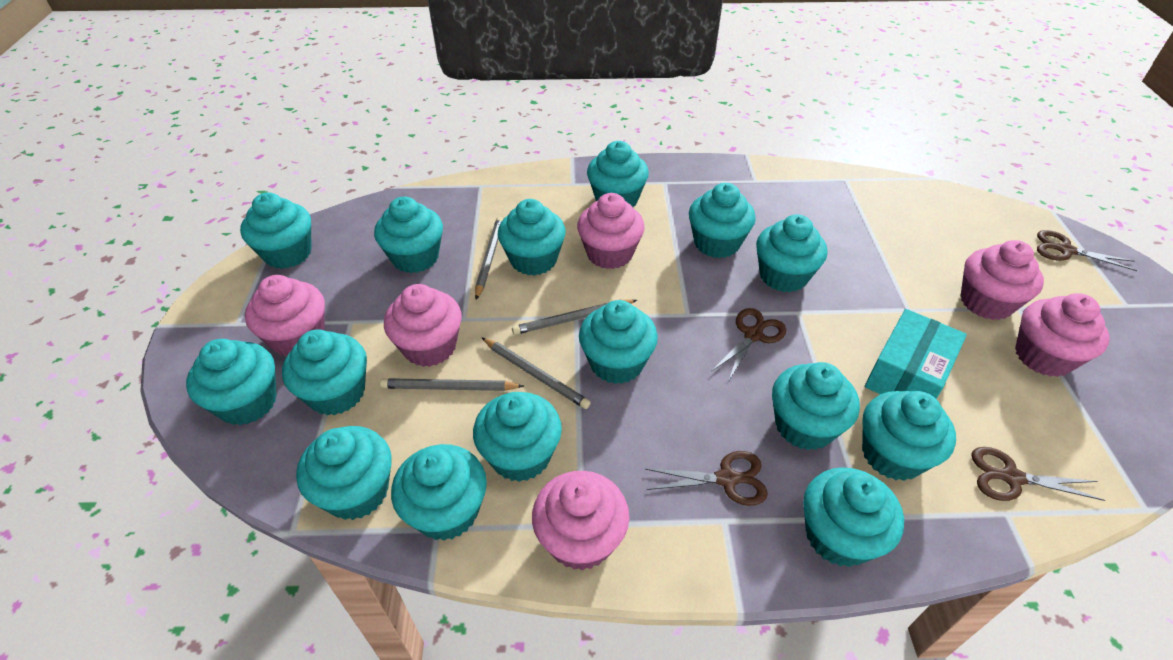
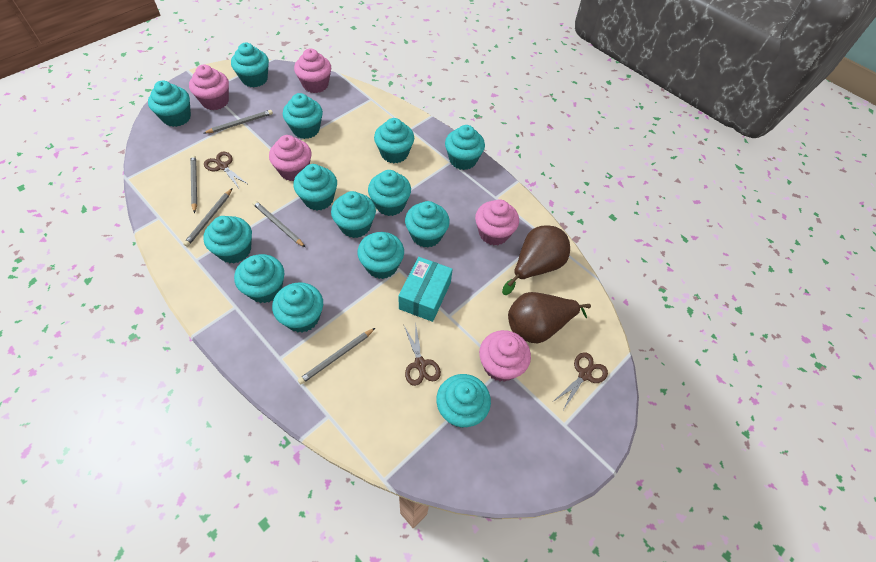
brown pear: 0 -> 2
brown scissors: 4 -> 3
grey pencil: 4 -> 5
pink cupcake: 6 -> 5
turquoise cupcake: 15 -> 14

